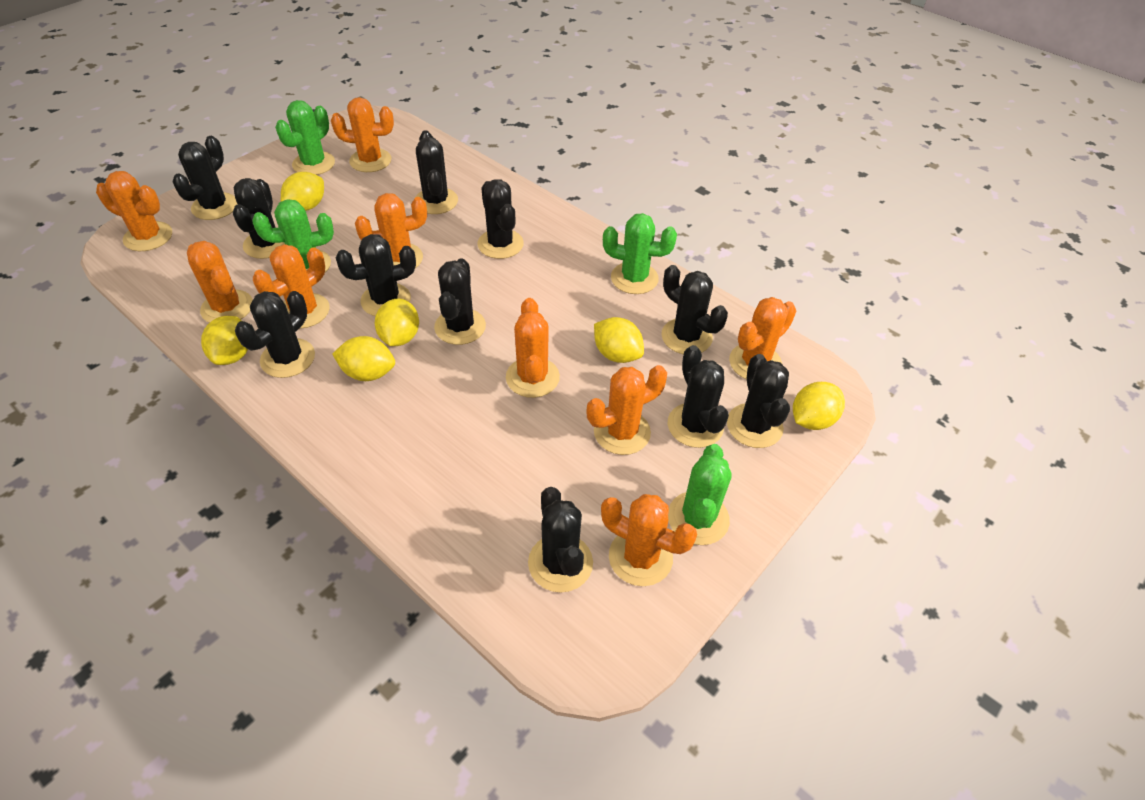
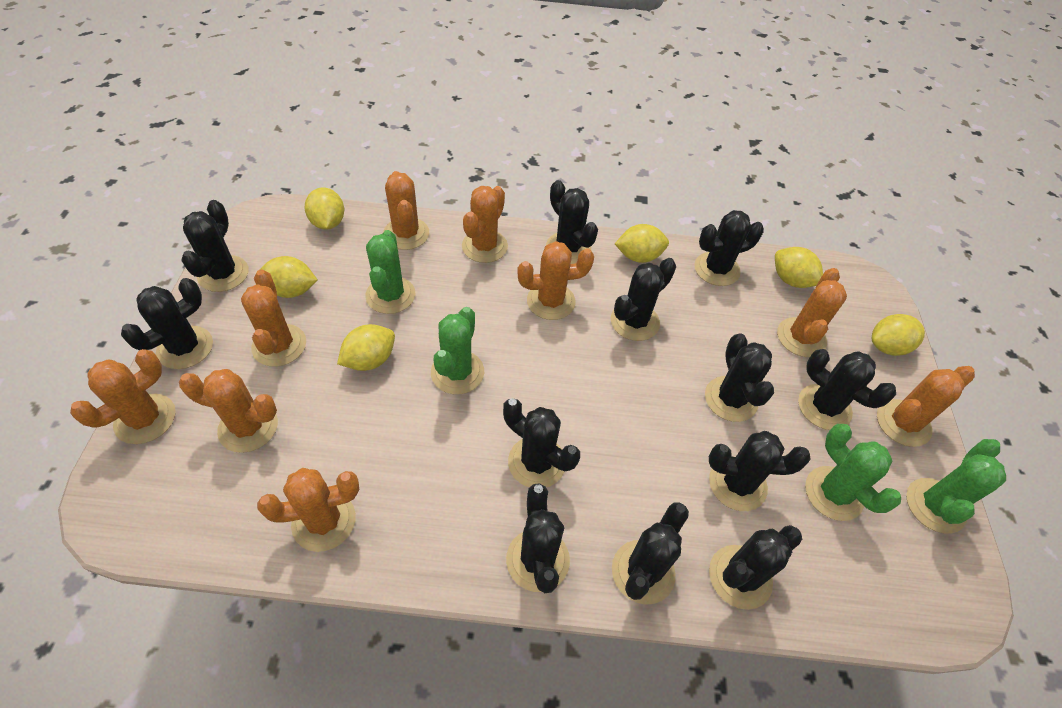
black cactus: 11 -> 12

